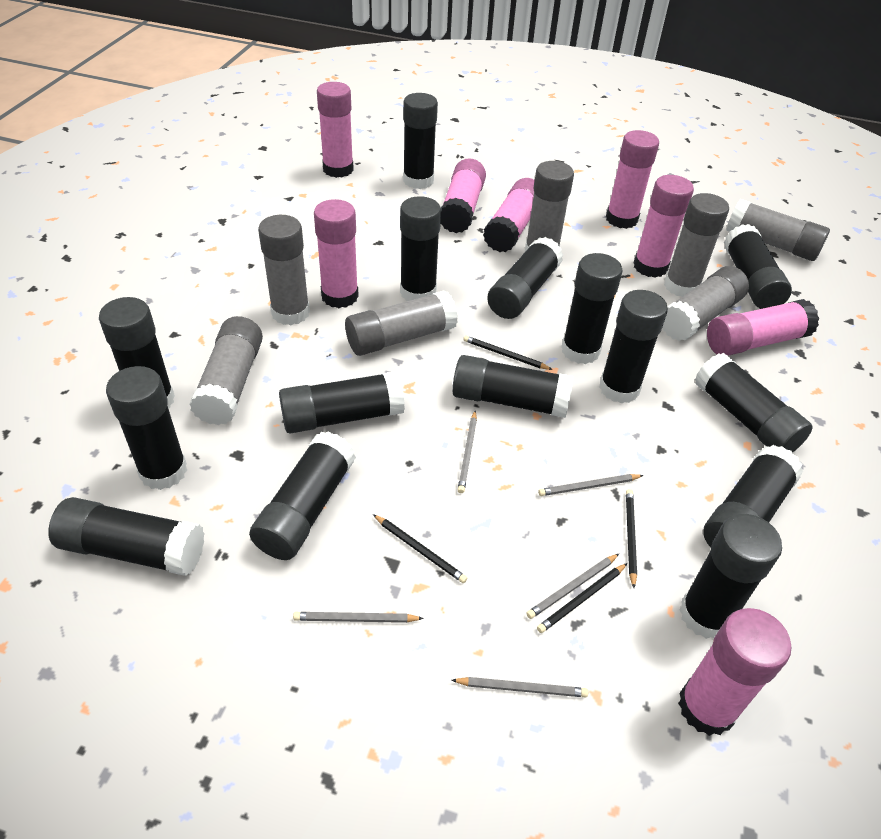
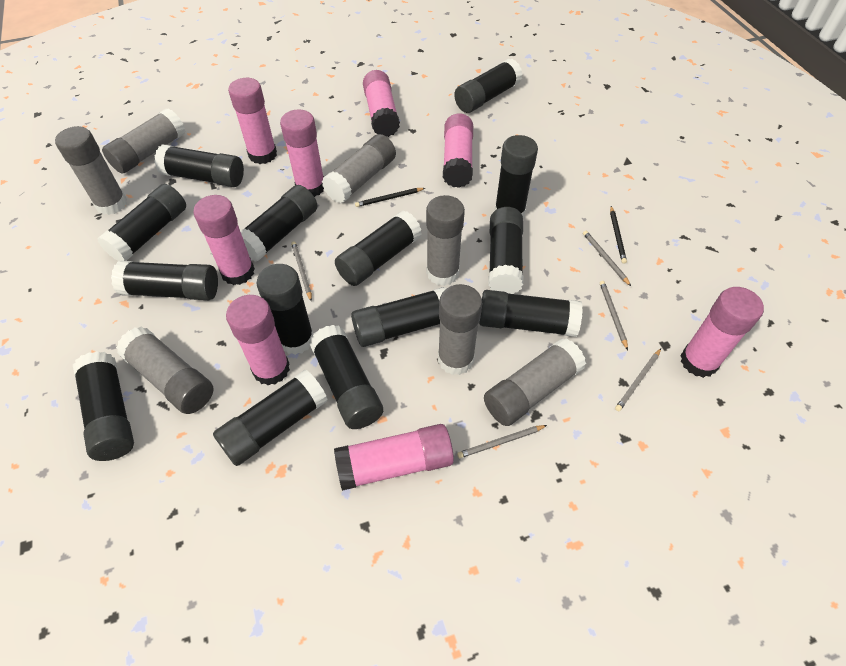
black glue stick: 15 -> 14
black pencil: 4 -> 2

